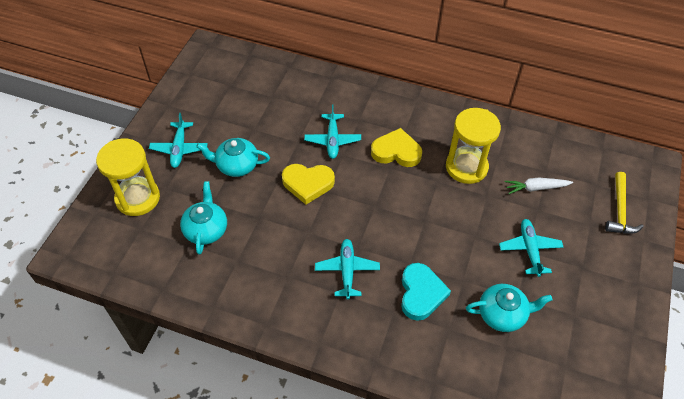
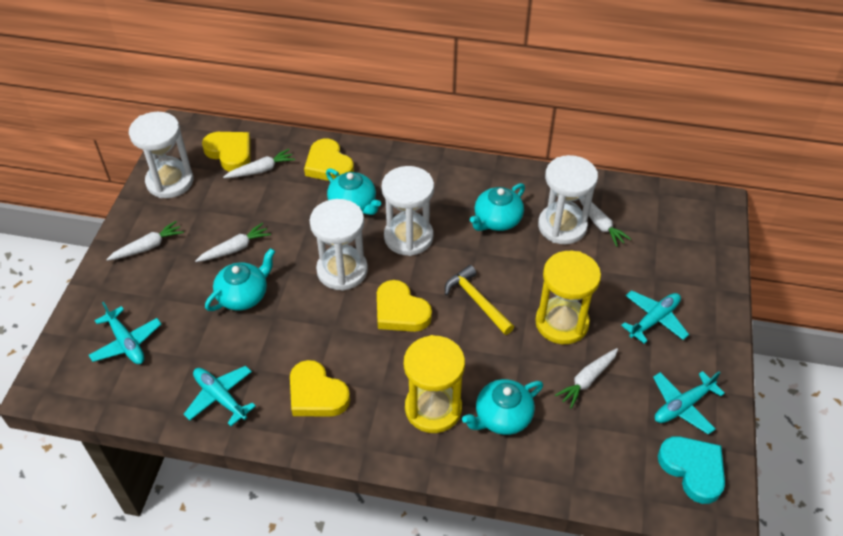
turquoise teapot: 3 -> 4
white carrot: 1 -> 5
white hourglass: 0 -> 4
yellow heart: 2 -> 4

